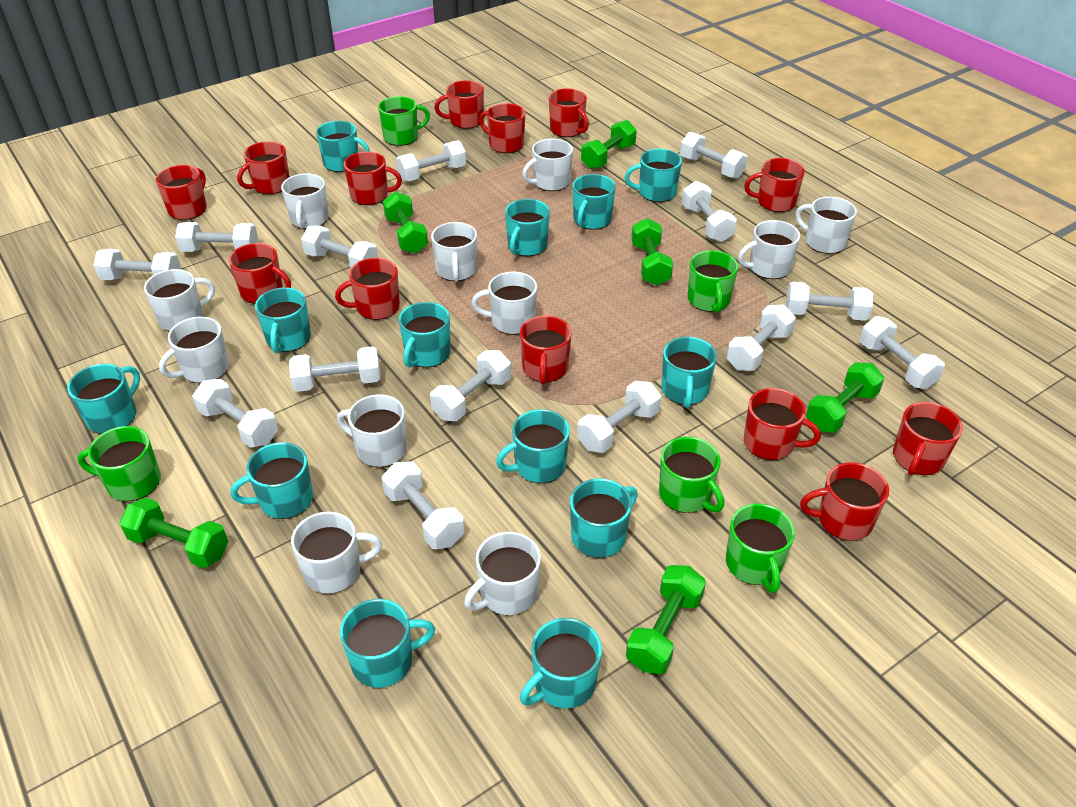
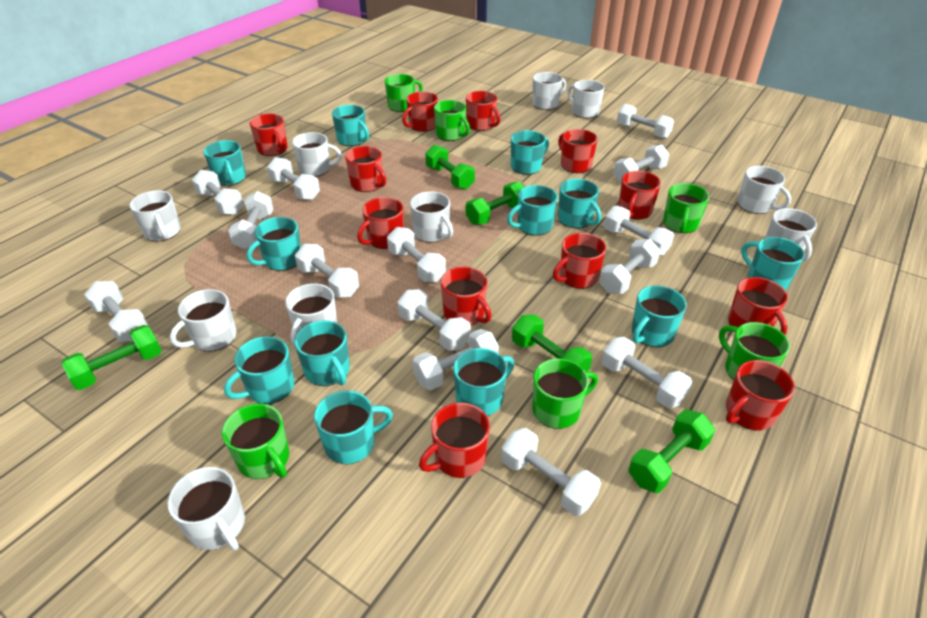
green dumbbell: 6 -> 5
green mug: 5 -> 6
red mug: 13 -> 12
turquoise mug: 13 -> 12
white mug: 11 -> 10

